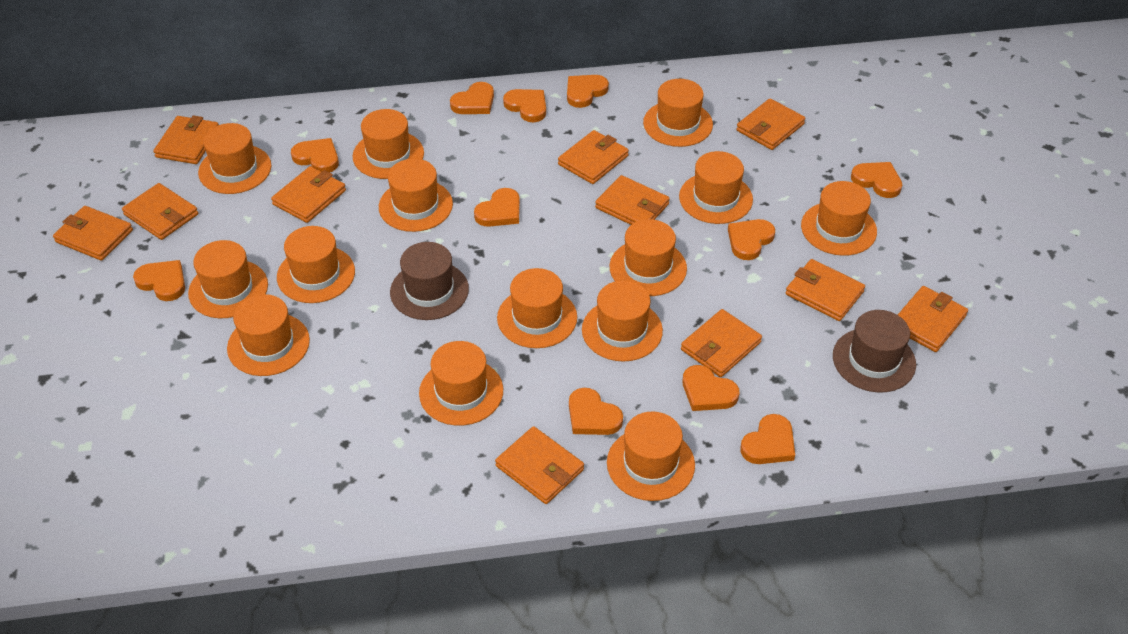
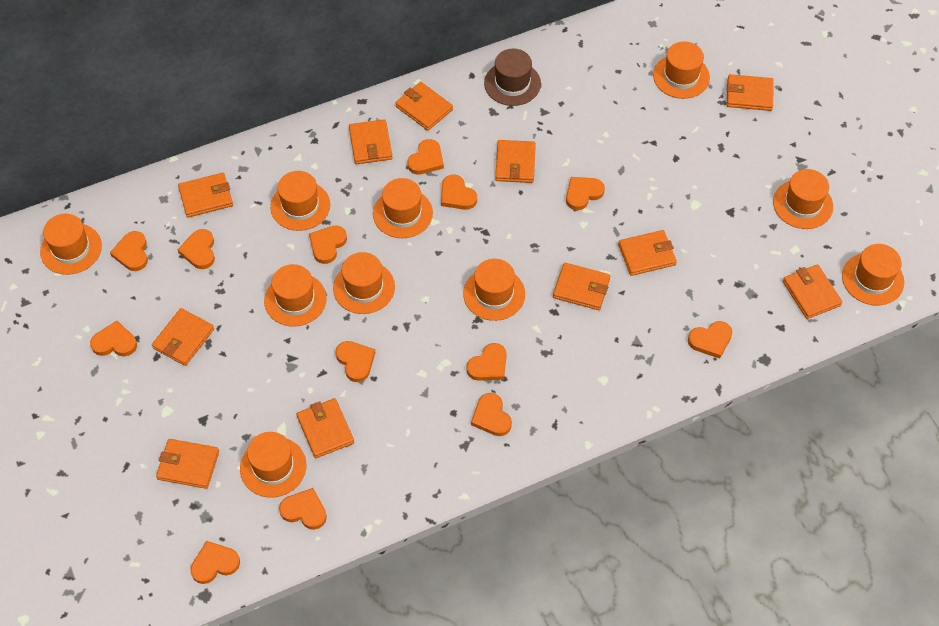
brown hat: 2 -> 1
orange hat: 14 -> 10
orange heart: 11 -> 13

